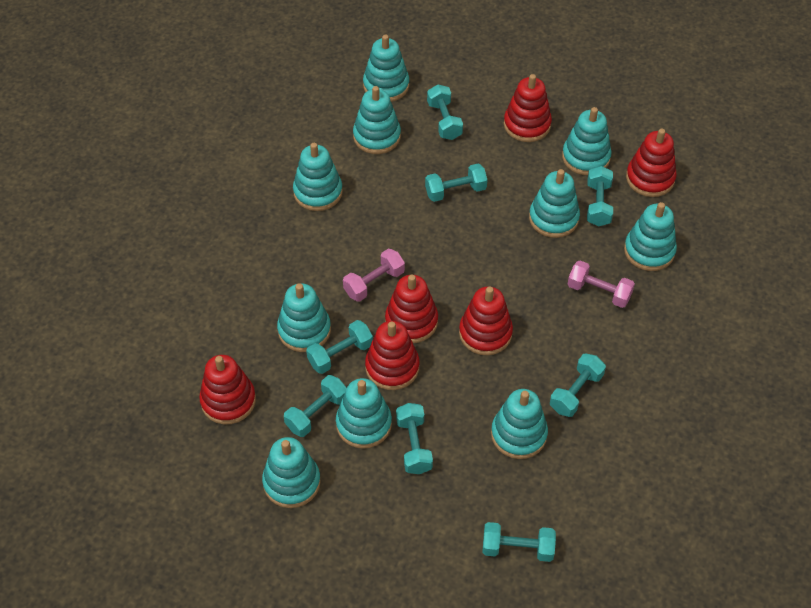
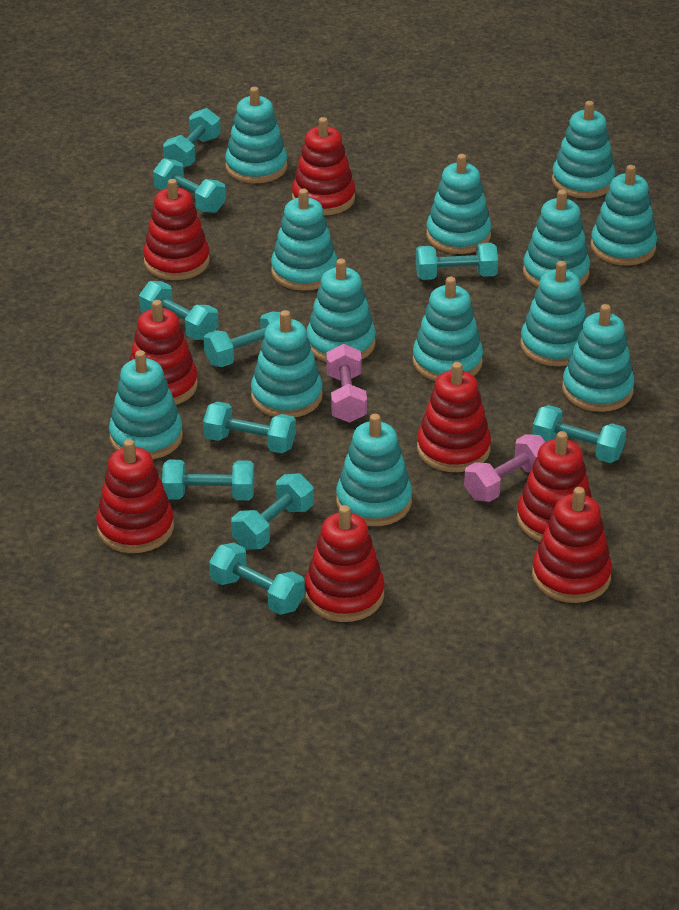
red stacking toy: 6 -> 8
turquoise dumbbell: 8 -> 10
turquoise stacking toy: 10 -> 13

